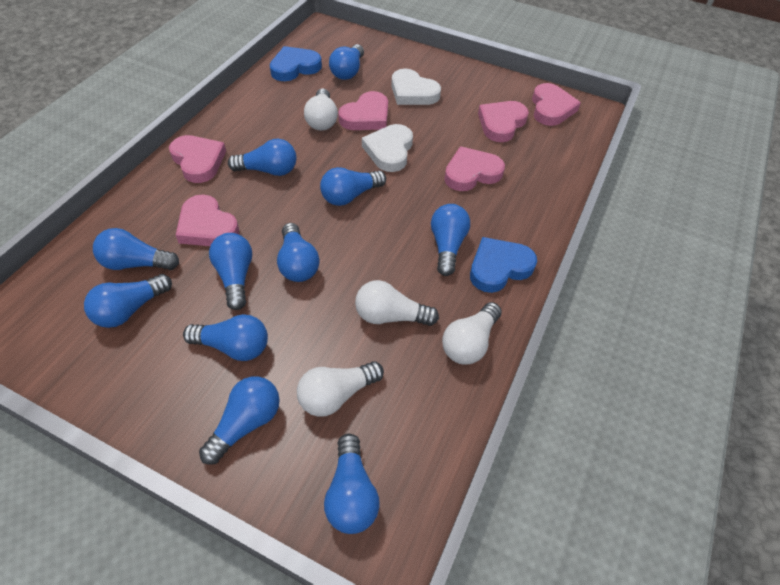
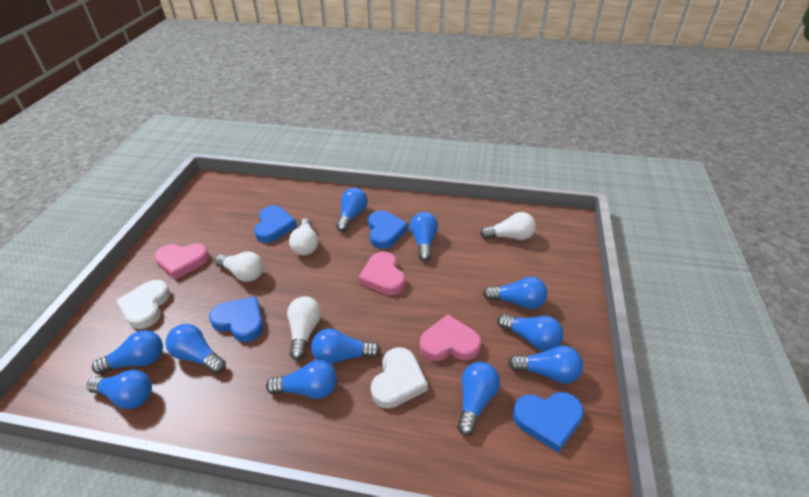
blue heart: 2 -> 4
pink heart: 6 -> 3

